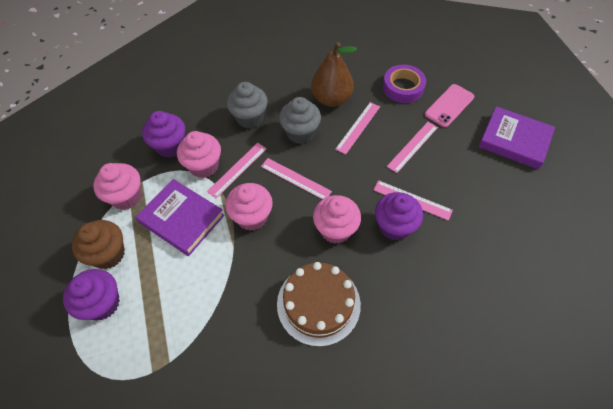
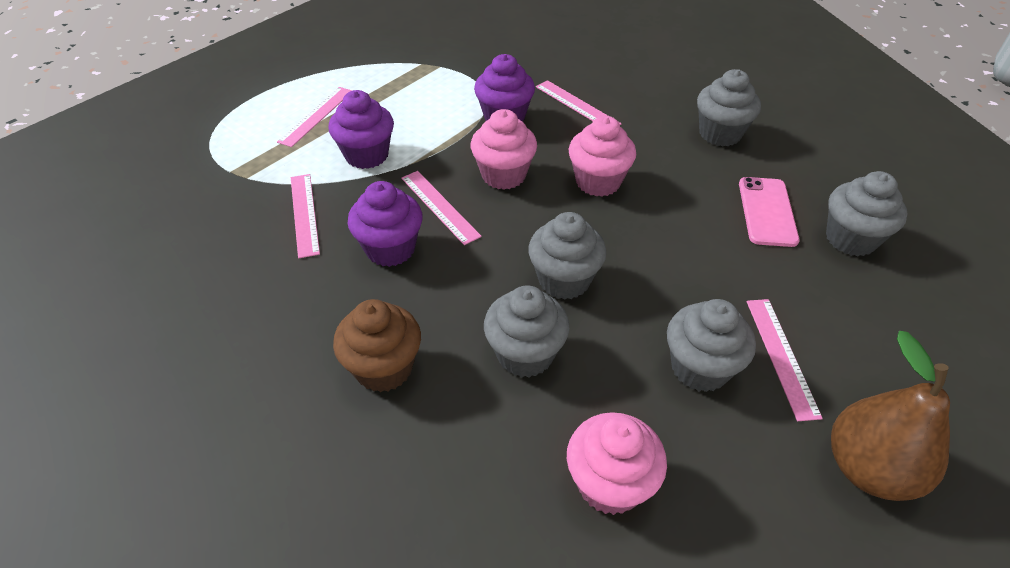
brown cake: 1 -> 0
grey cupcake: 2 -> 5
pink cupcake: 4 -> 3
purple book: 2 -> 0
purple tape: 1 -> 0

